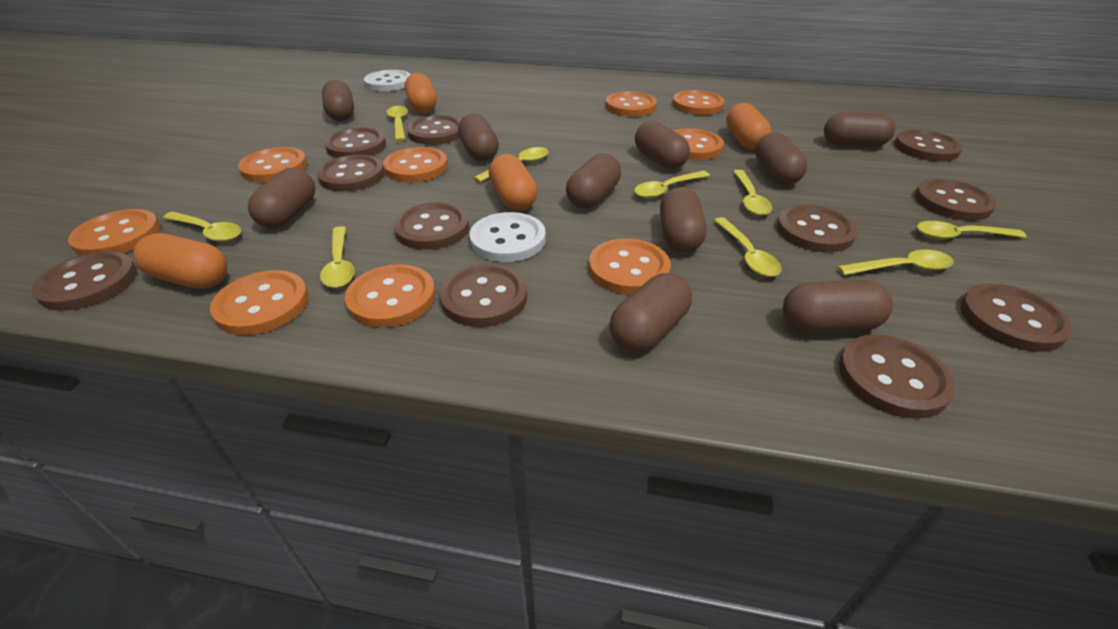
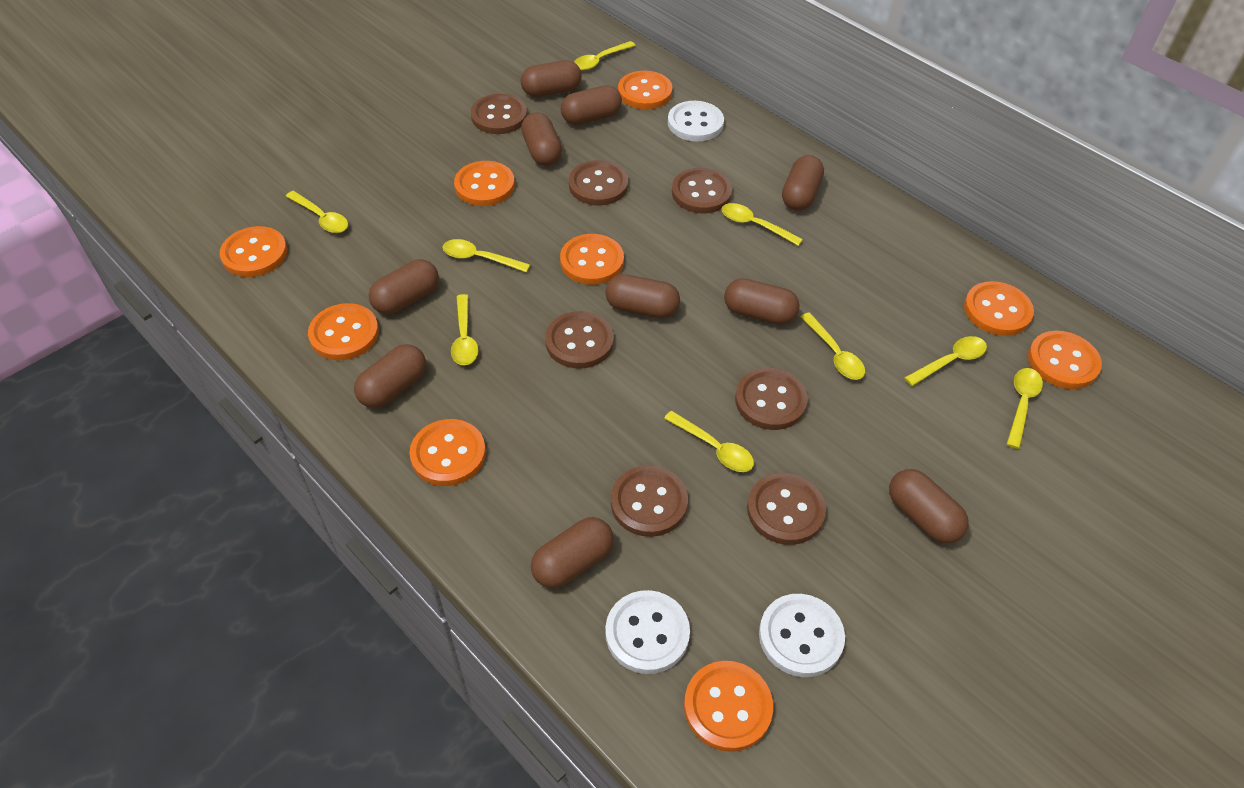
brown button: 11 -> 7
orange capsule: 4 -> 0
white button: 2 -> 3

